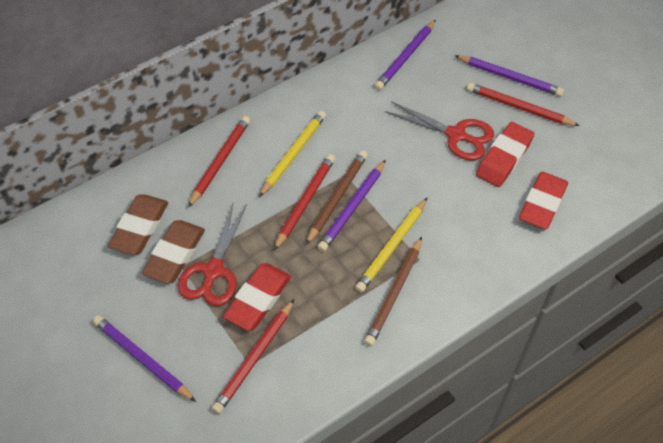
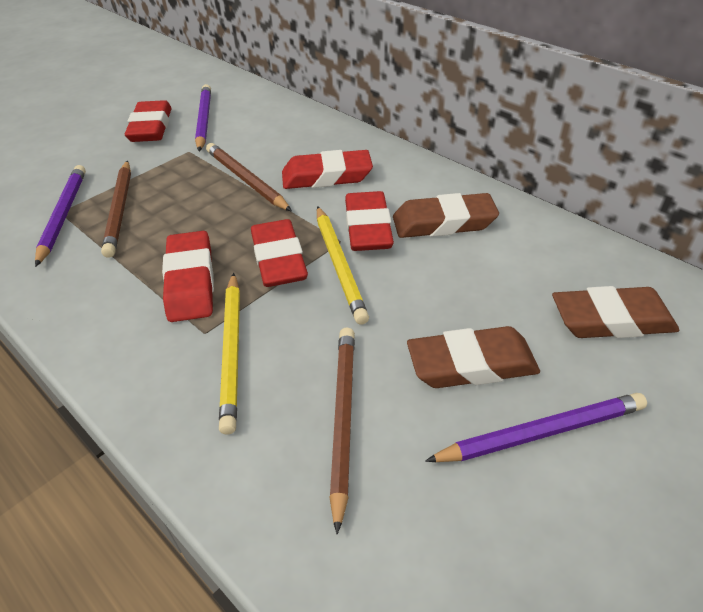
brown eraser: 2 -> 3
brown pencil: 2 -> 3
purple pencil: 4 -> 3
red eraser: 3 -> 5
red pencil: 4 -> 0
red scissors: 2 -> 0

